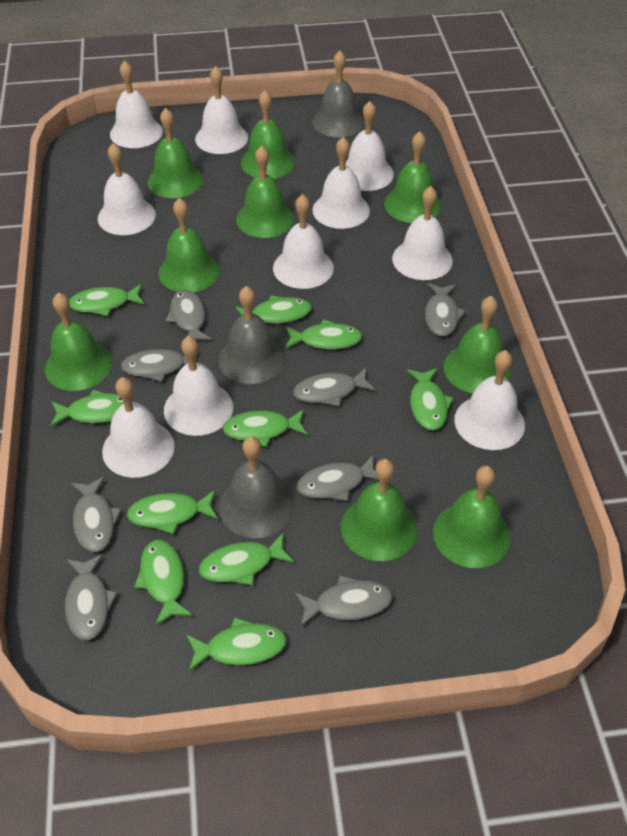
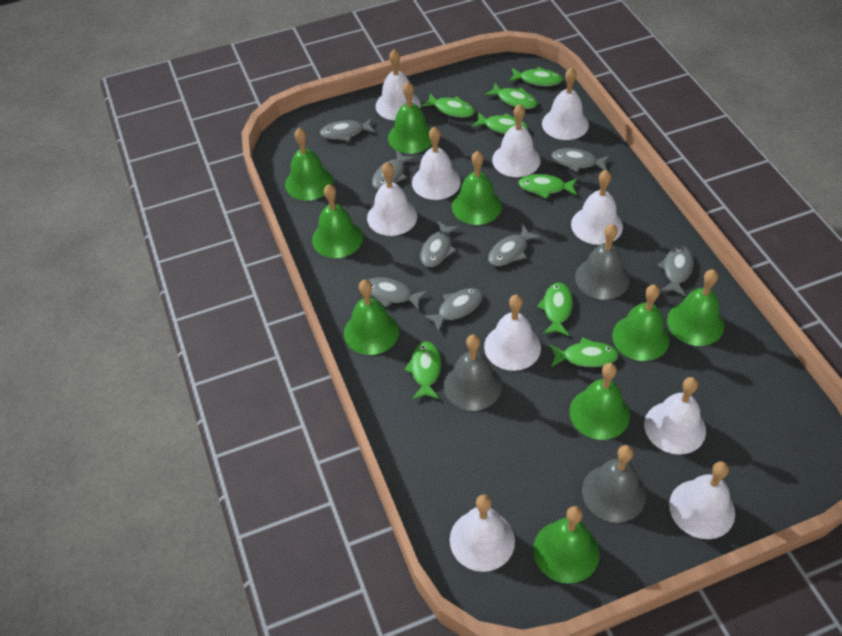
green fish: 10 -> 8

